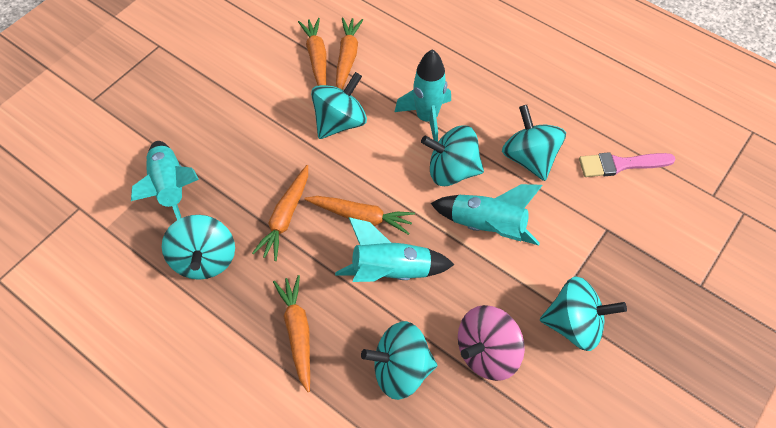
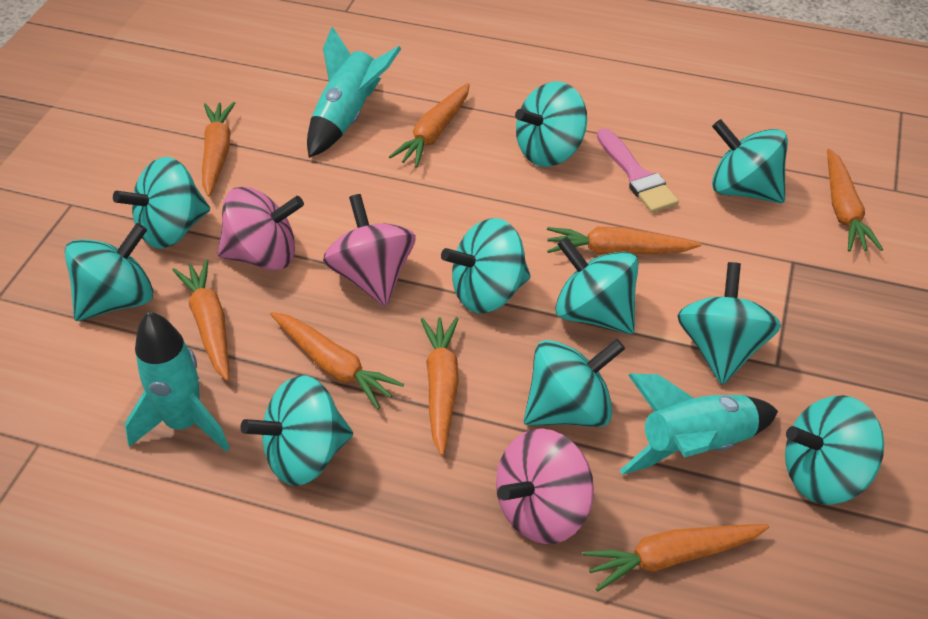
orange carrot: 5 -> 8
pink spinning top: 1 -> 3
turquoise rocket: 4 -> 3
turquoise spinning top: 6 -> 10

